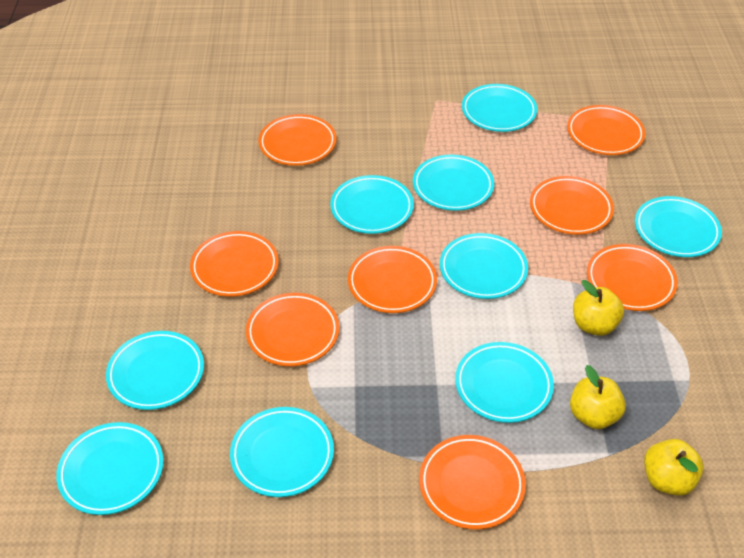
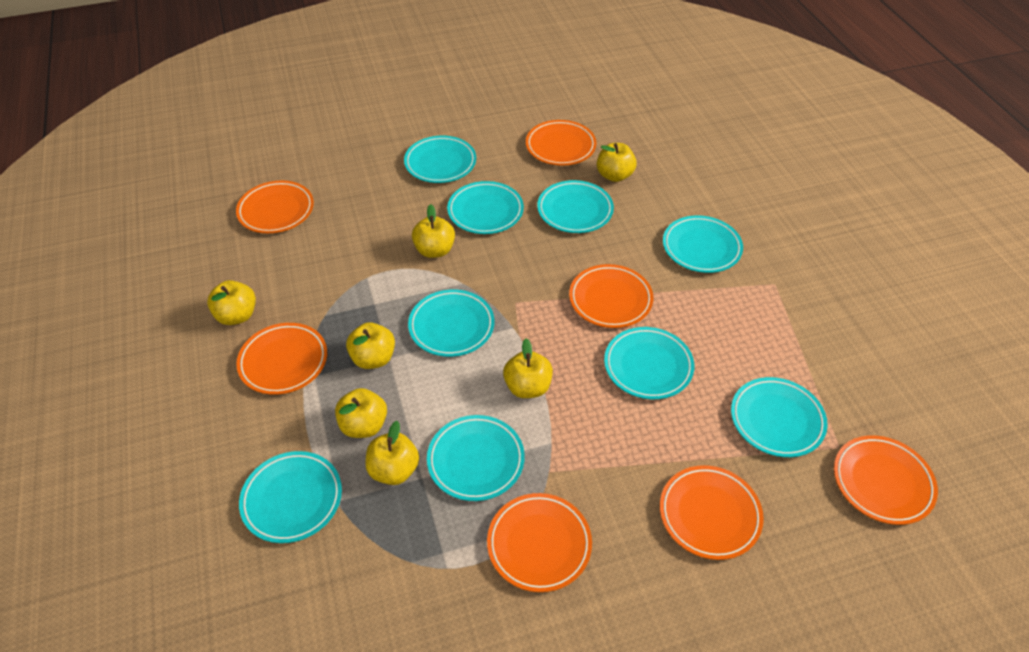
orange plate: 8 -> 7
yellow apple: 3 -> 7

